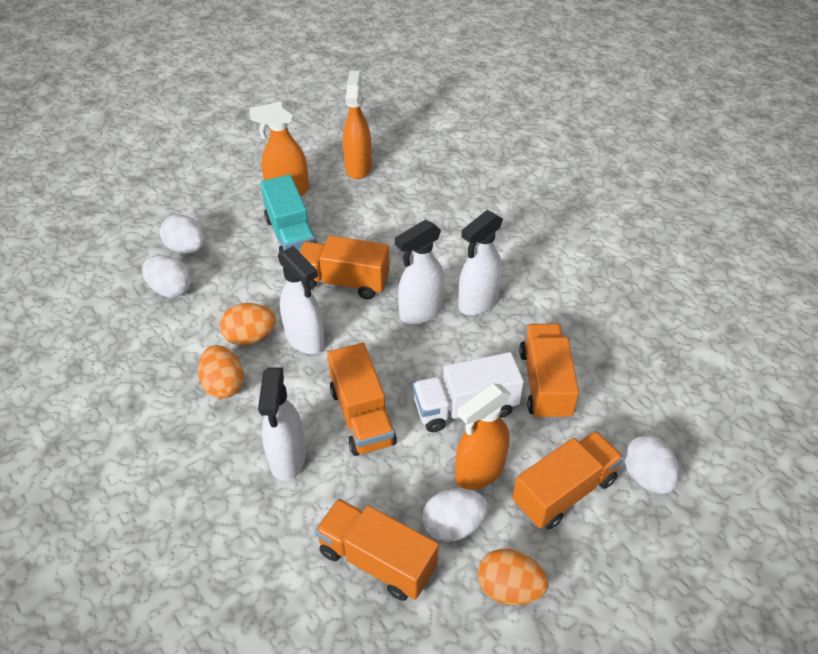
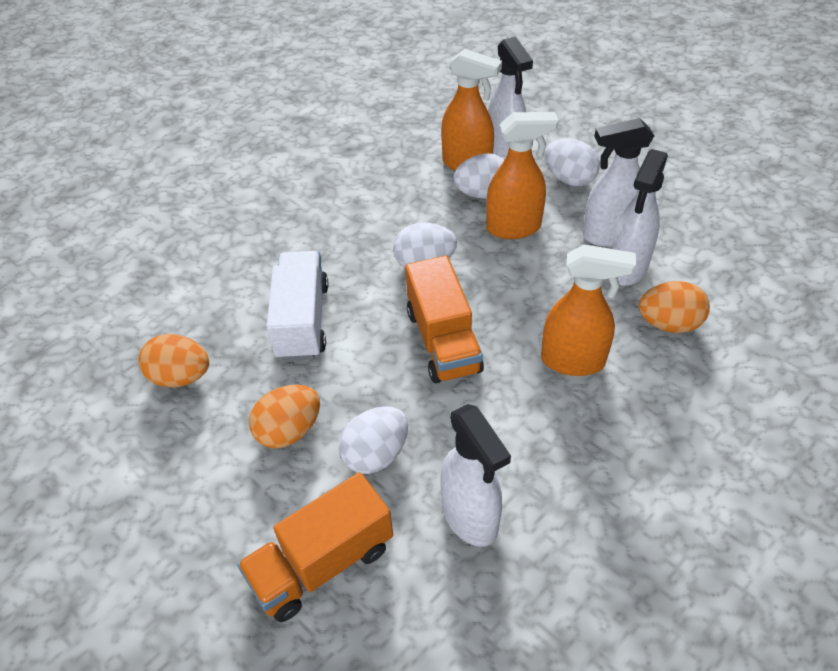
orange truck: 5 -> 2
turquoise truck: 1 -> 0

